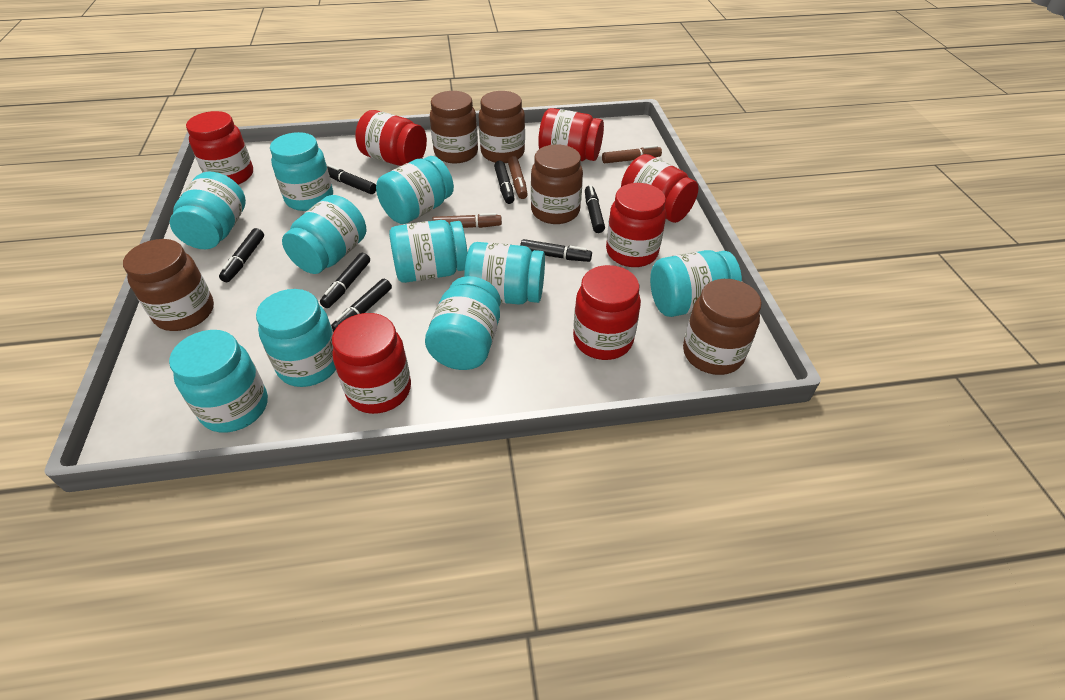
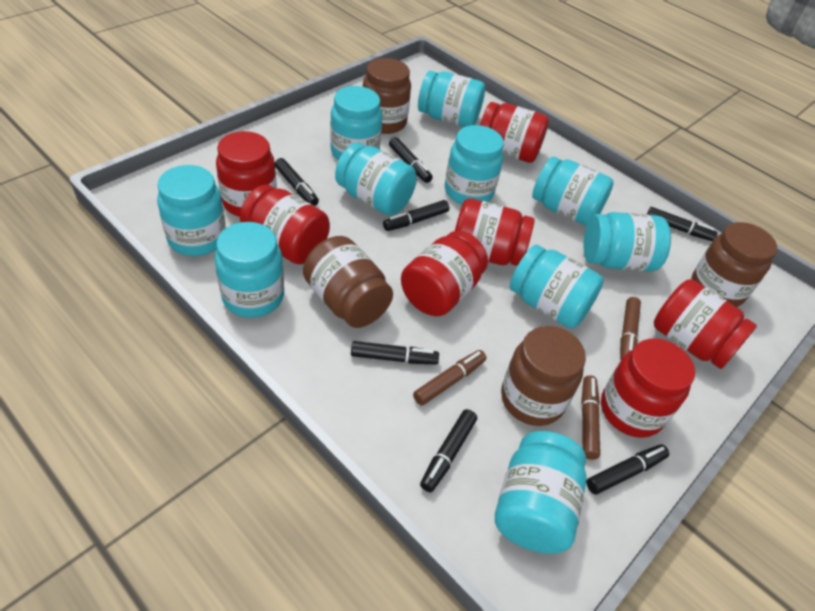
brown jar: 5 -> 4

